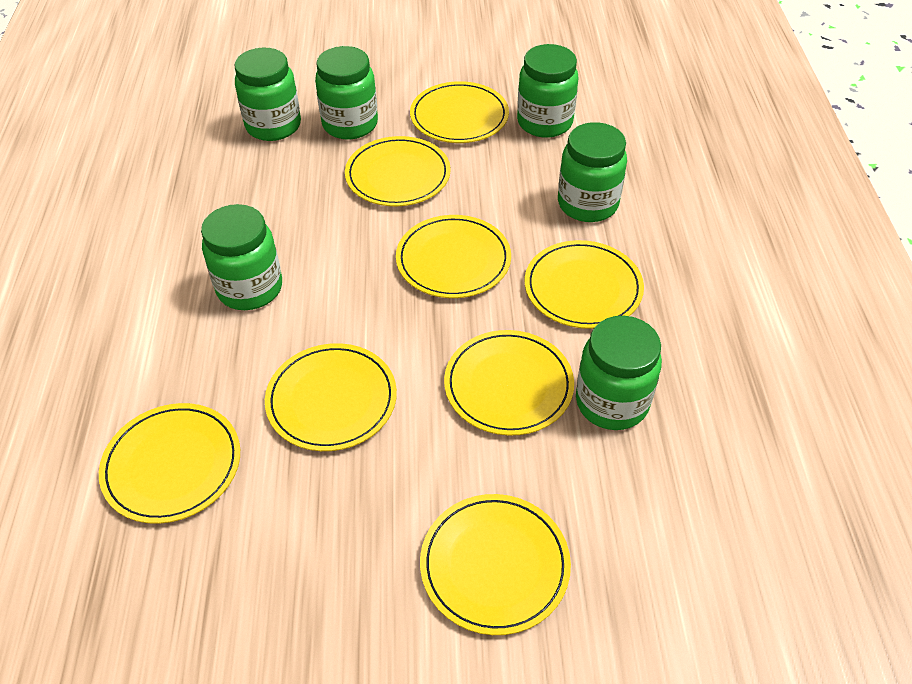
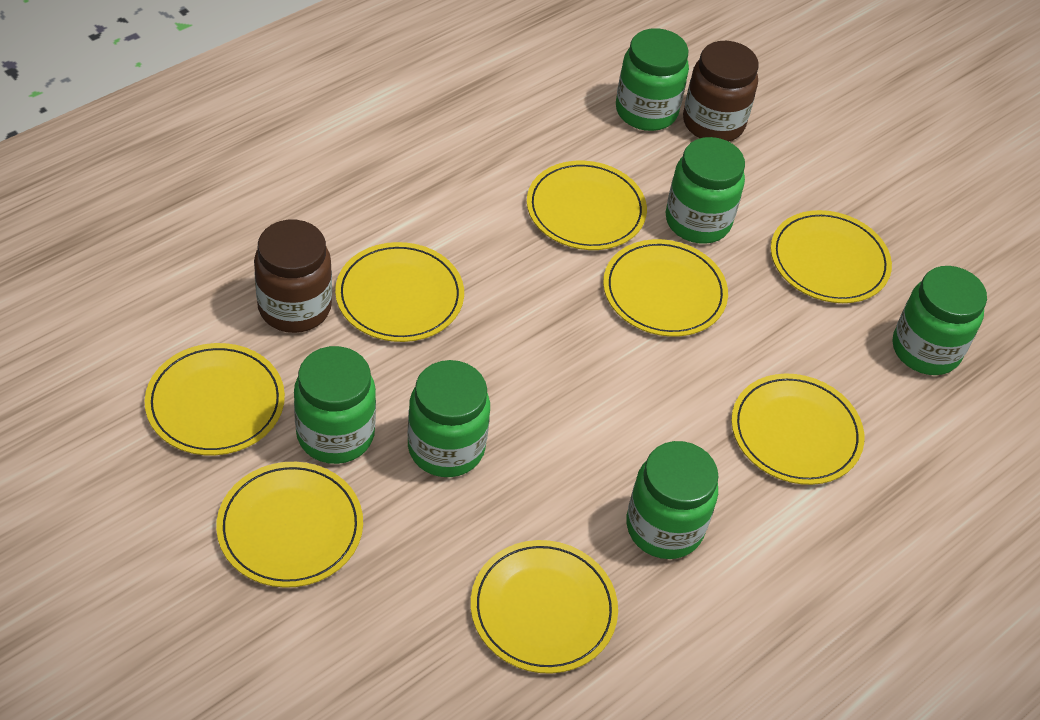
brown jar: 0 -> 2

